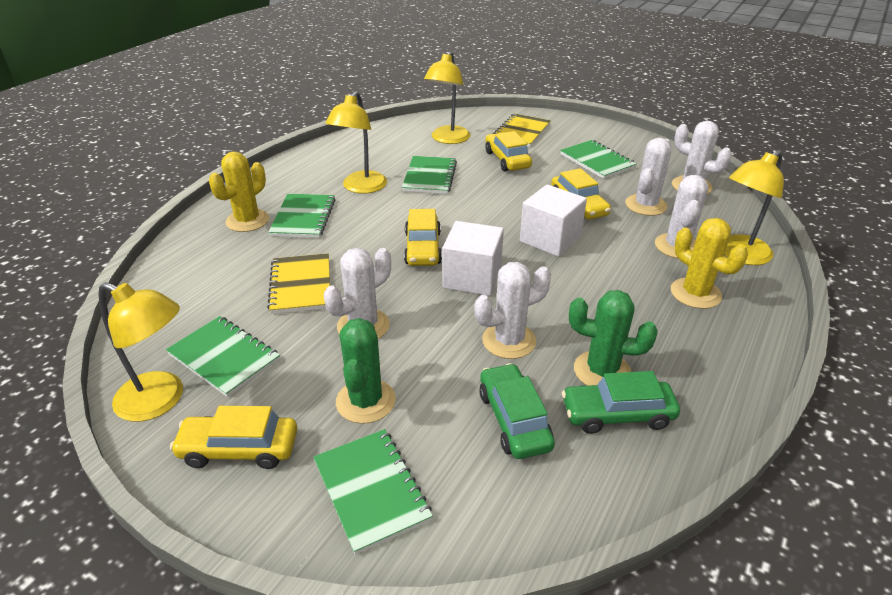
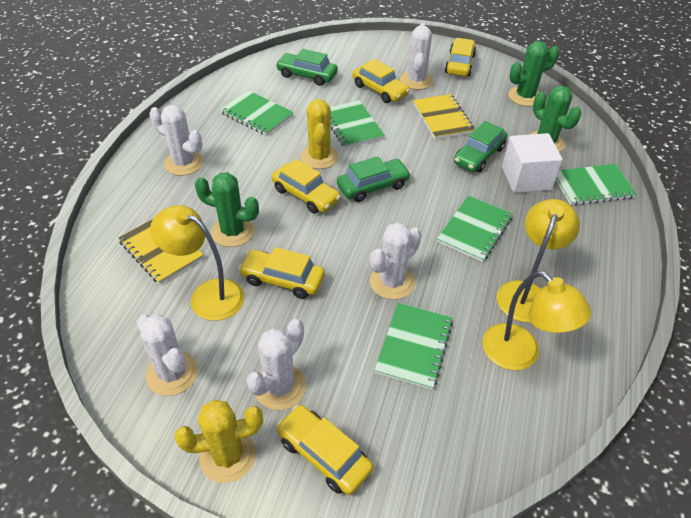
green cactus: 2 -> 3
green car: 2 -> 3
white cube: 2 -> 1
yellow car: 4 -> 5
yellow lamp: 4 -> 3

